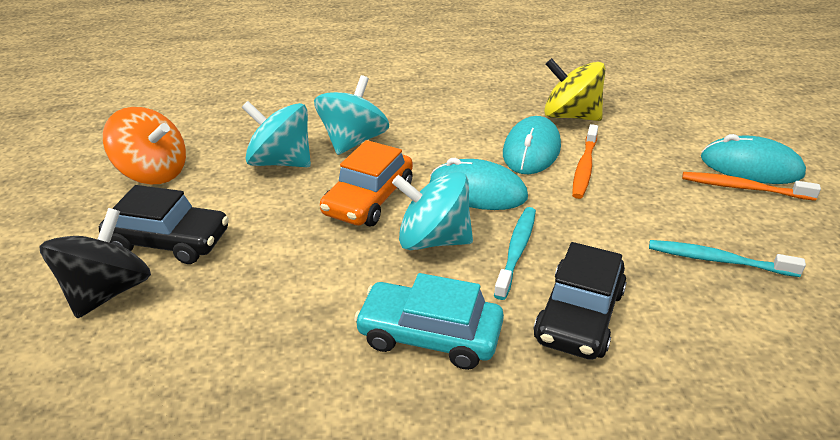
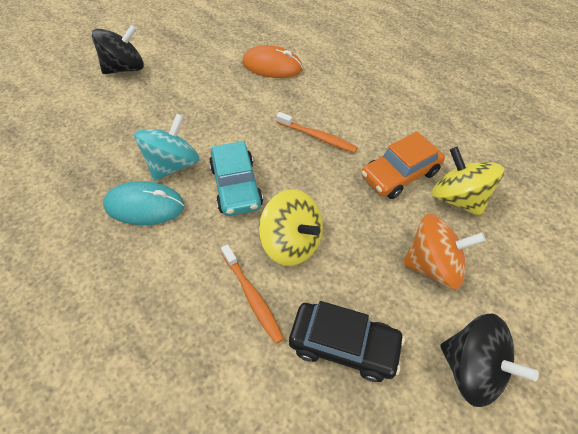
black car: 2 -> 1
black spinning top: 1 -> 2
orange mouse: 0 -> 1
turquoise mouse: 3 -> 1
turquoise spinning top: 3 -> 1
turquoise toothbrush: 2 -> 0
yellow spinning top: 1 -> 2

